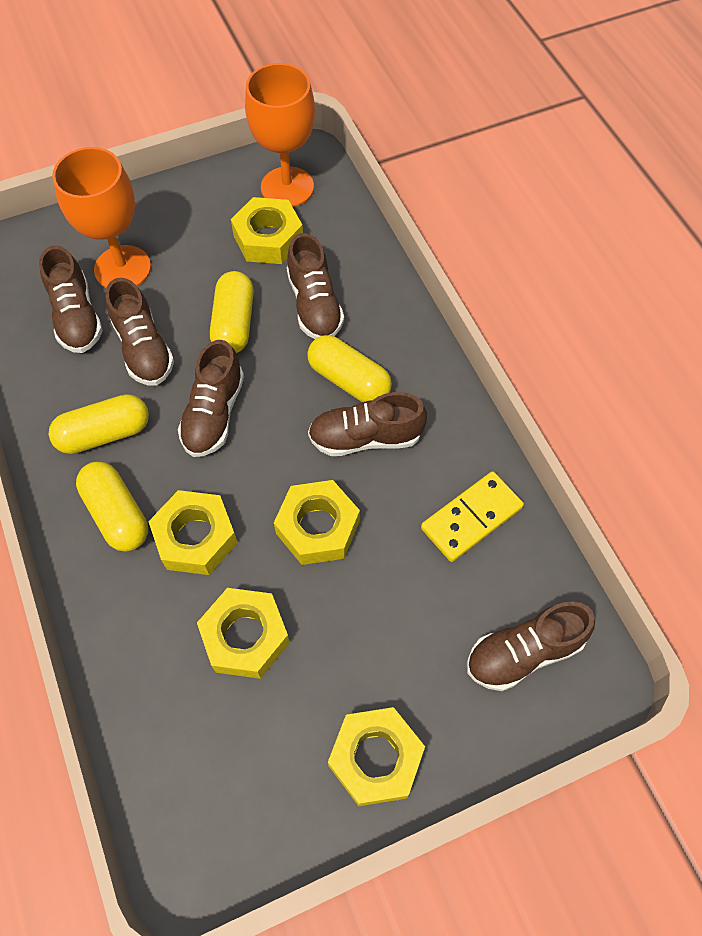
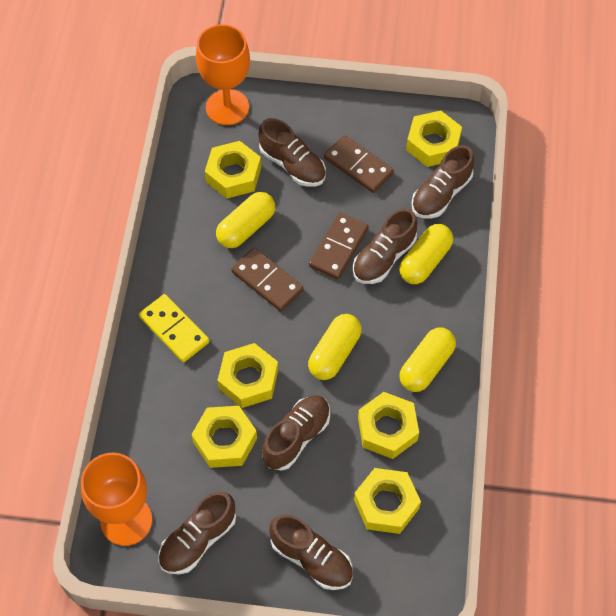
brown domino: 0 -> 3
yellow nut: 5 -> 6

